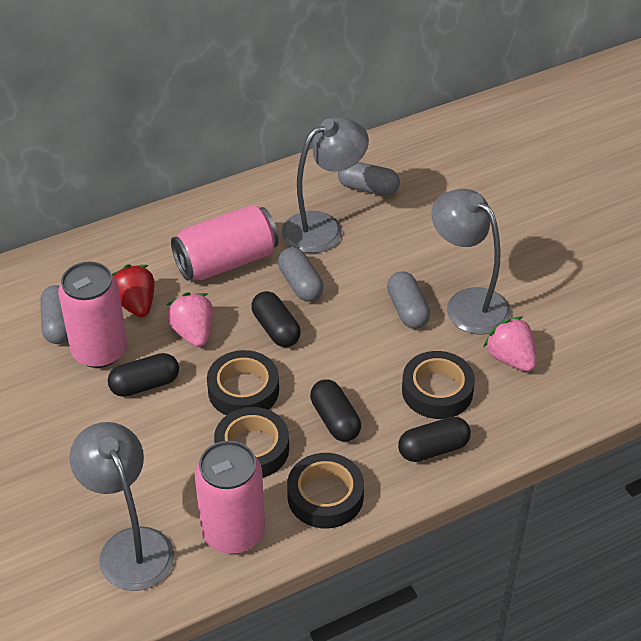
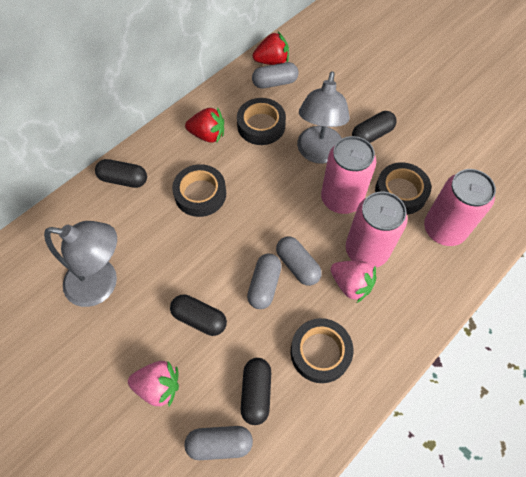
grey lamp: 3 -> 2
red strawberry: 1 -> 2

